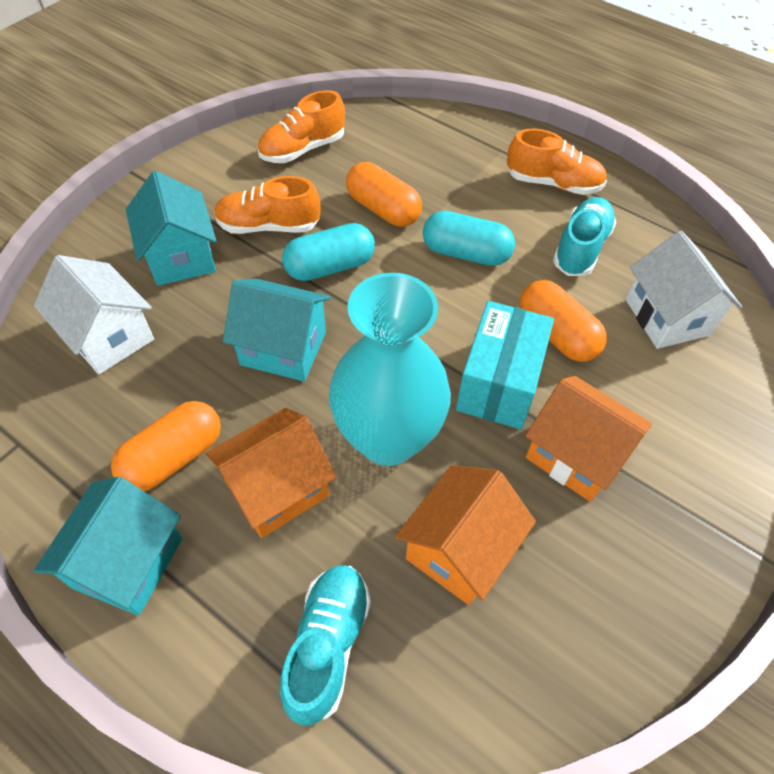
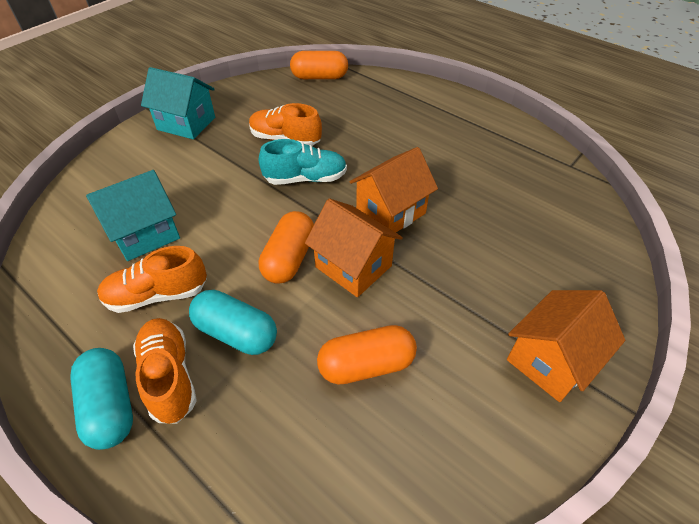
turquoise box: 1 -> 0
turquoise house: 3 -> 2
turquoise shoe: 2 -> 1
turquoise vase: 1 -> 0
white house: 2 -> 0

